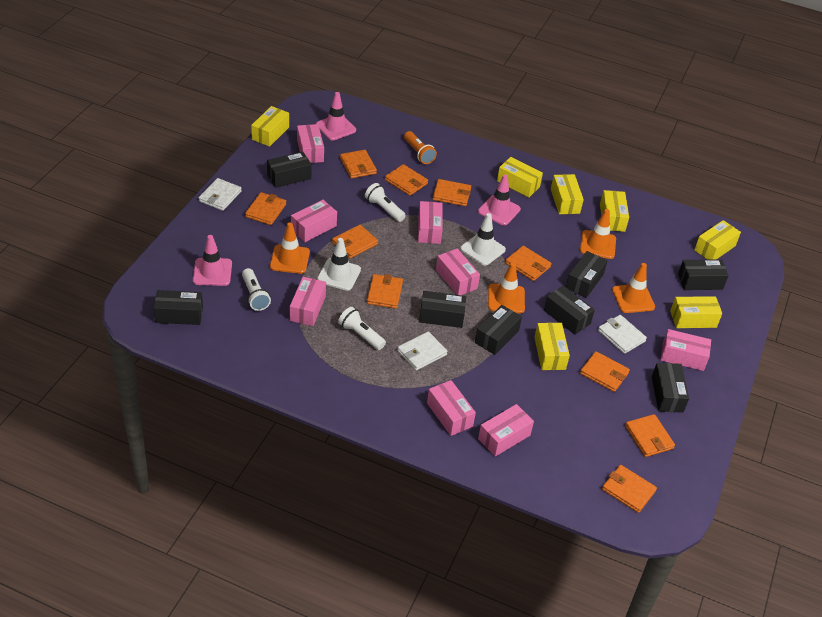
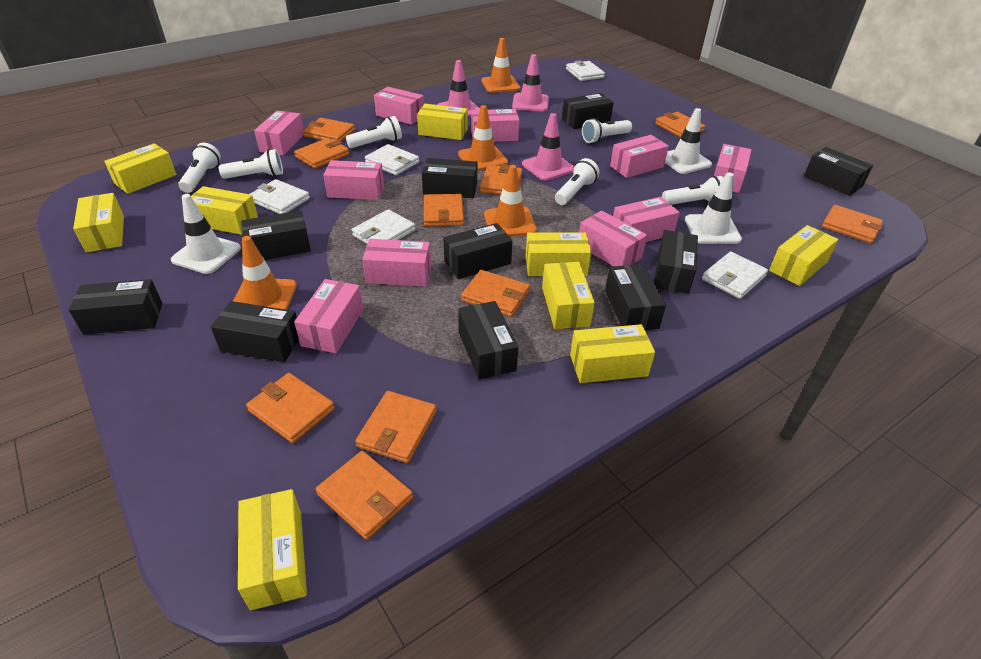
black box: 8 -> 10
orange flashlight: 1 -> 0
pink box: 8 -> 10
white flashlight: 3 -> 6
white traffic cone: 2 -> 3
white wallet: 3 -> 5
yellow box: 7 -> 9

